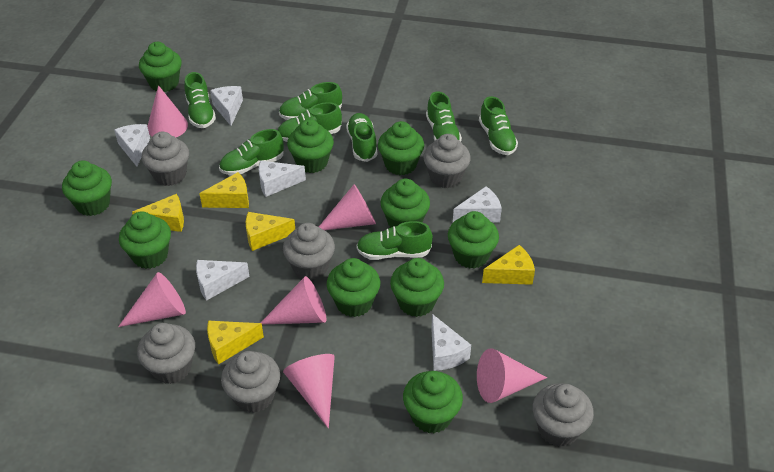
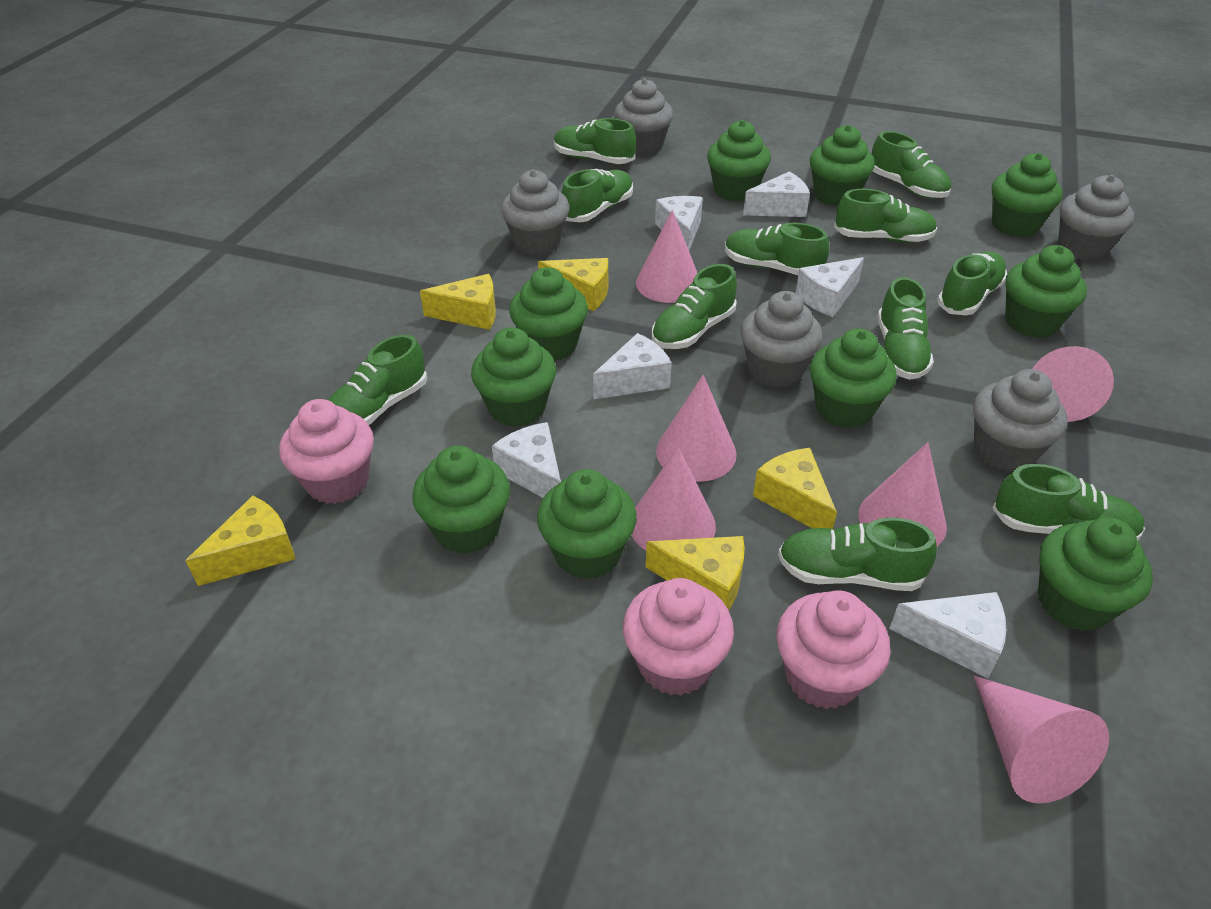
green shoe: 8 -> 11
grey cupcake: 6 -> 5
pink cupcake: 0 -> 3

